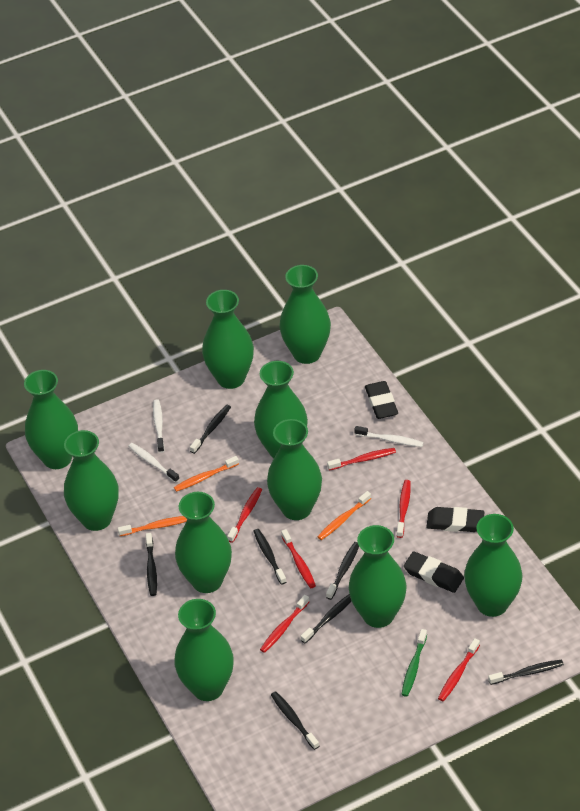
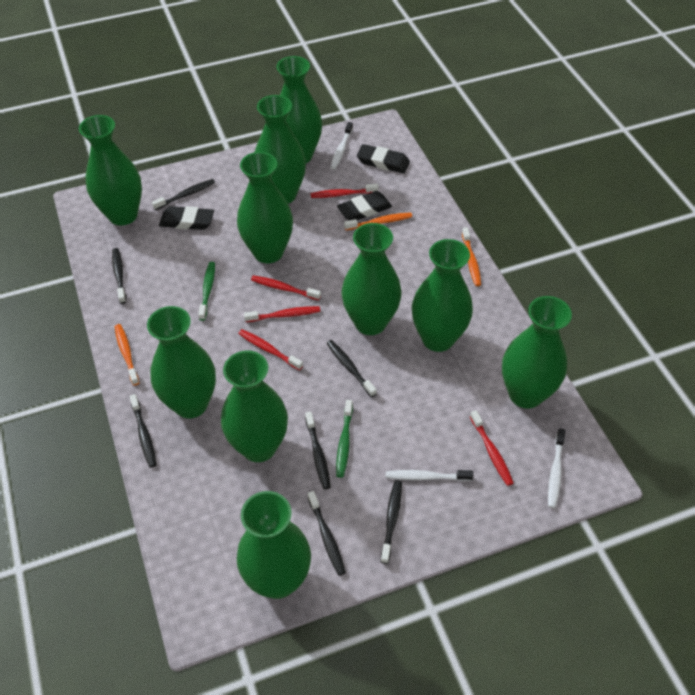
green toothbrush: 1 -> 2
red toothbrush: 6 -> 5

